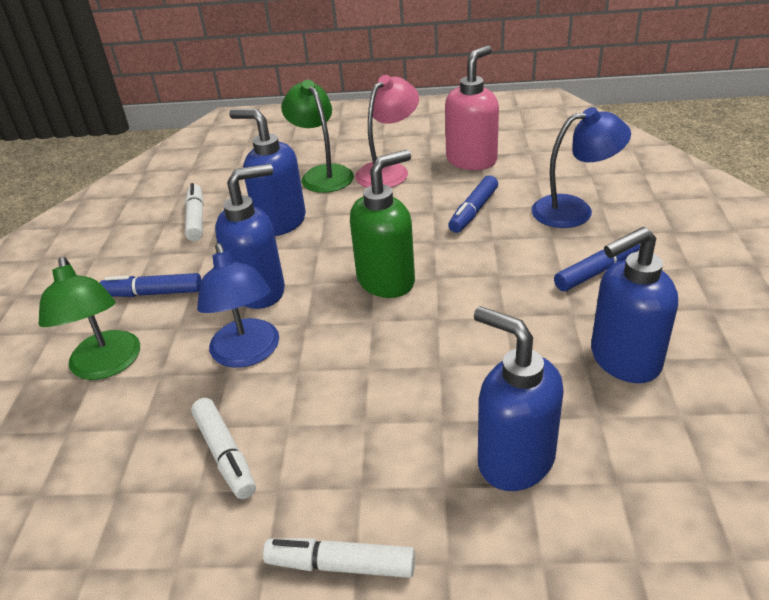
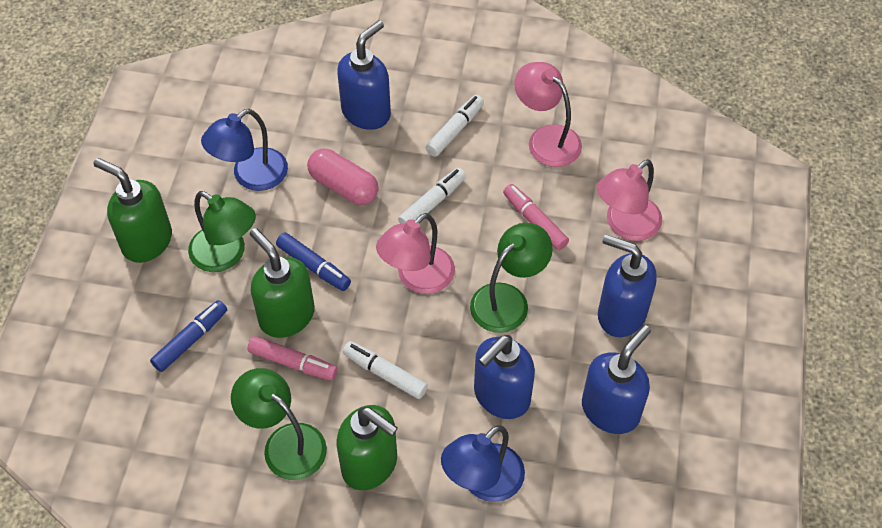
blue marker: 3 -> 2
green lamp: 2 -> 3
green soap dispenser: 1 -> 3
pink capsule: 0 -> 1
pink lamp: 1 -> 3
pink marker: 0 -> 2
pink soap dispenser: 1 -> 0

